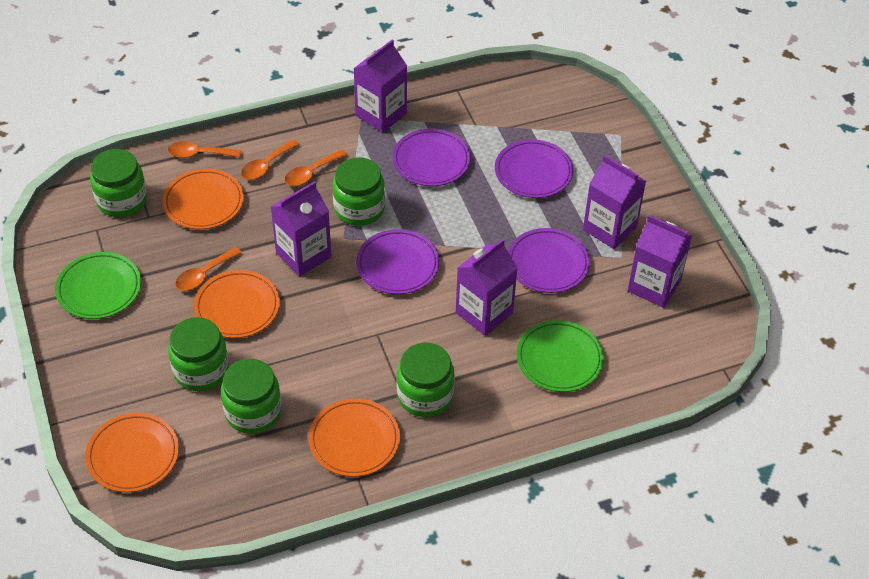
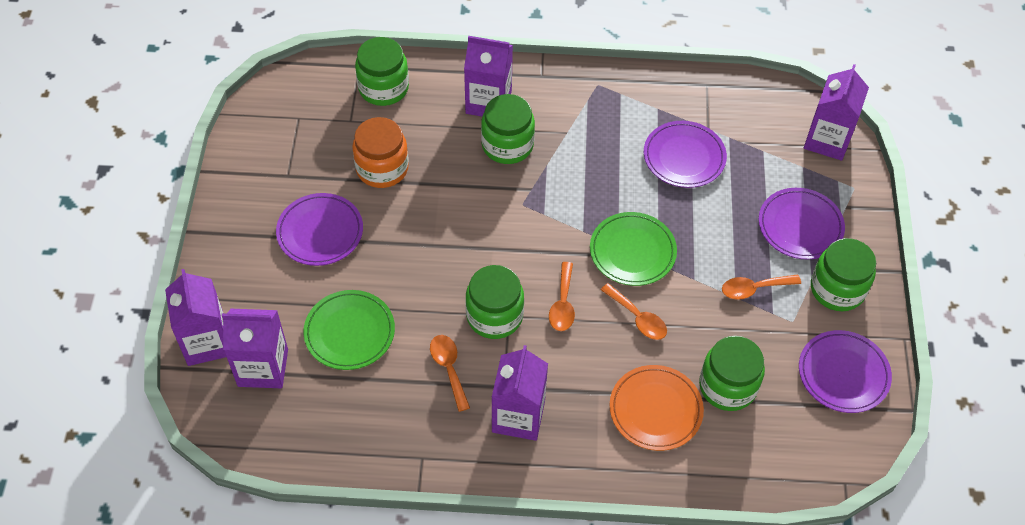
orange jar: 0 -> 1
orange plate: 4 -> 1

